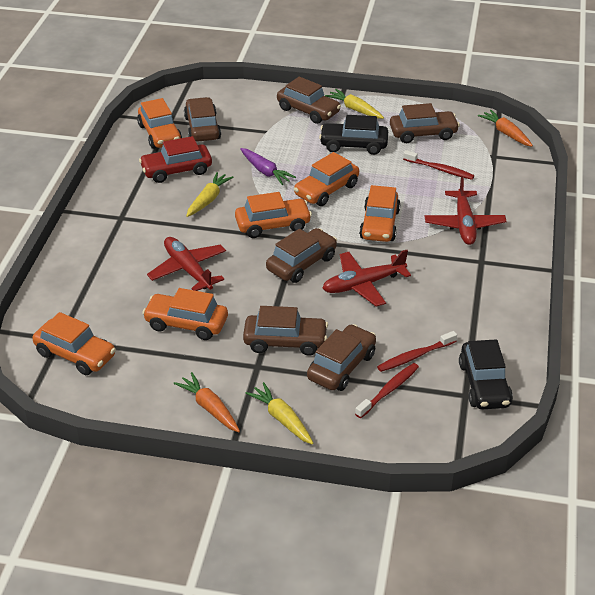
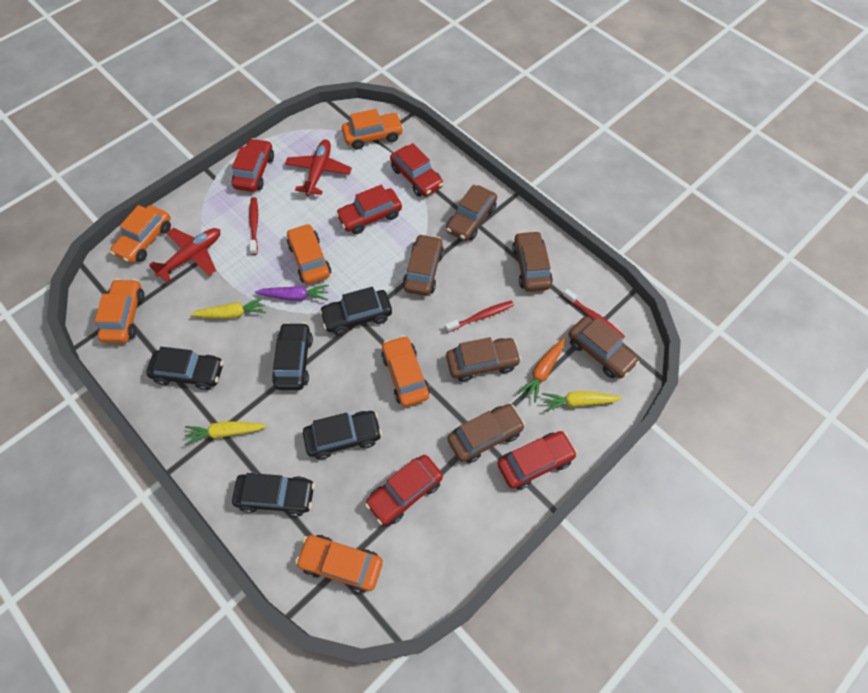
black car: 2 -> 5
orange carrot: 2 -> 1
red car: 1 -> 5
red plane: 3 -> 2

